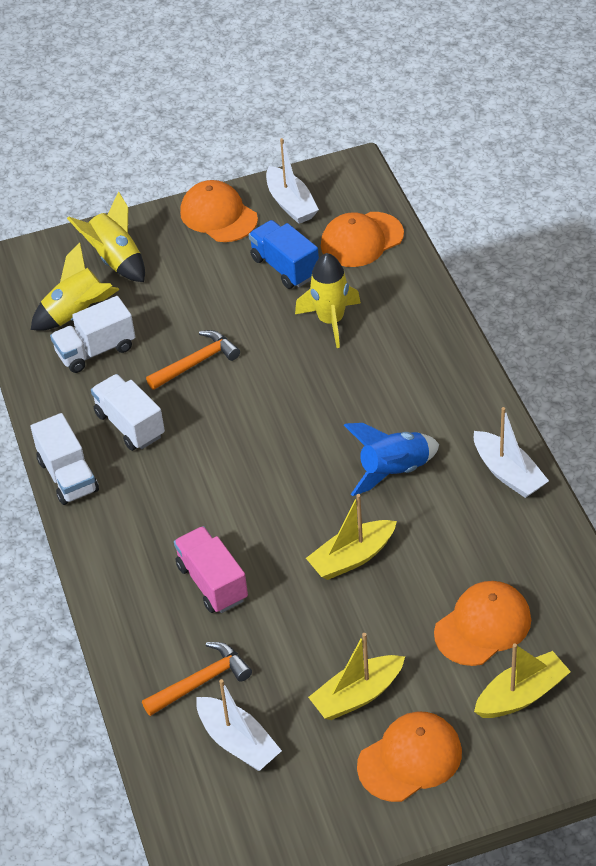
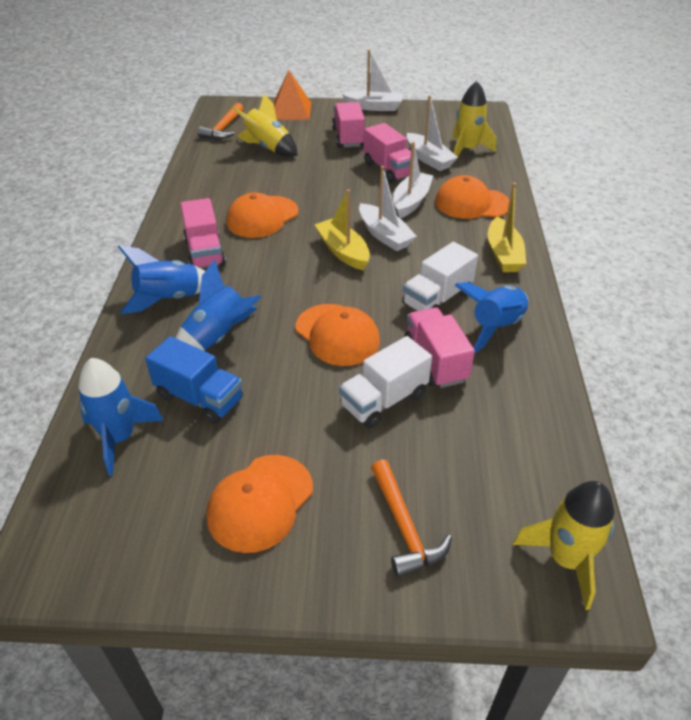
blue rocket: 1 -> 4
orange pyramid: 0 -> 1
pink truck: 1 -> 4
white boat: 3 -> 4
white truck: 3 -> 2
yellow boat: 3 -> 2

